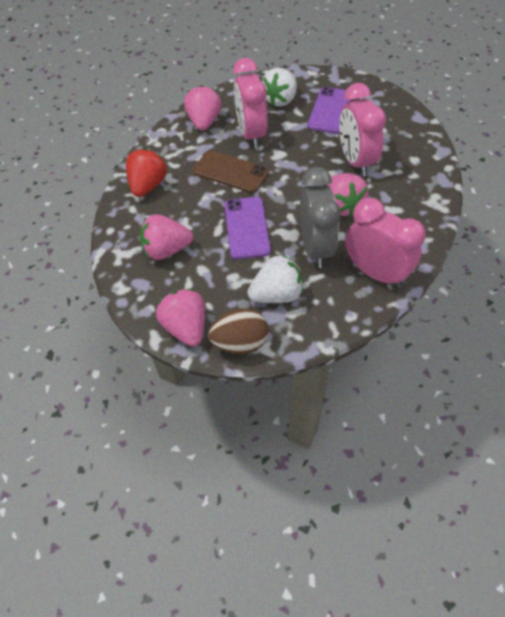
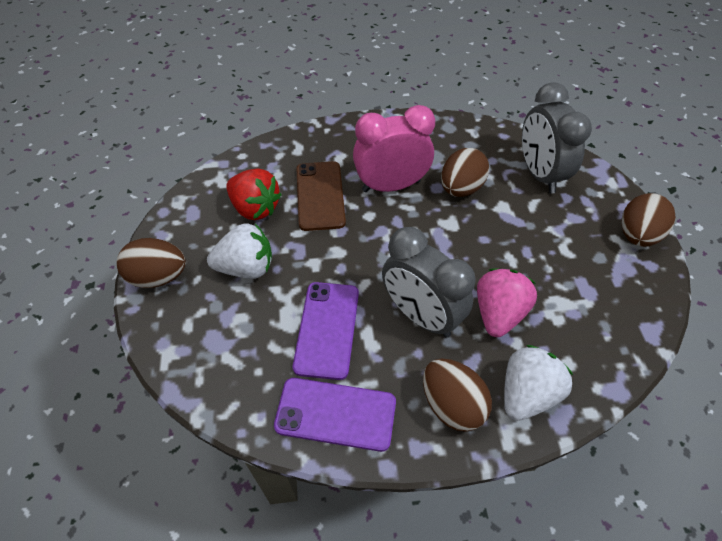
brown egg: 1 -> 4
grey clock: 1 -> 2
pink clock: 3 -> 1
pink strawberry: 4 -> 1

